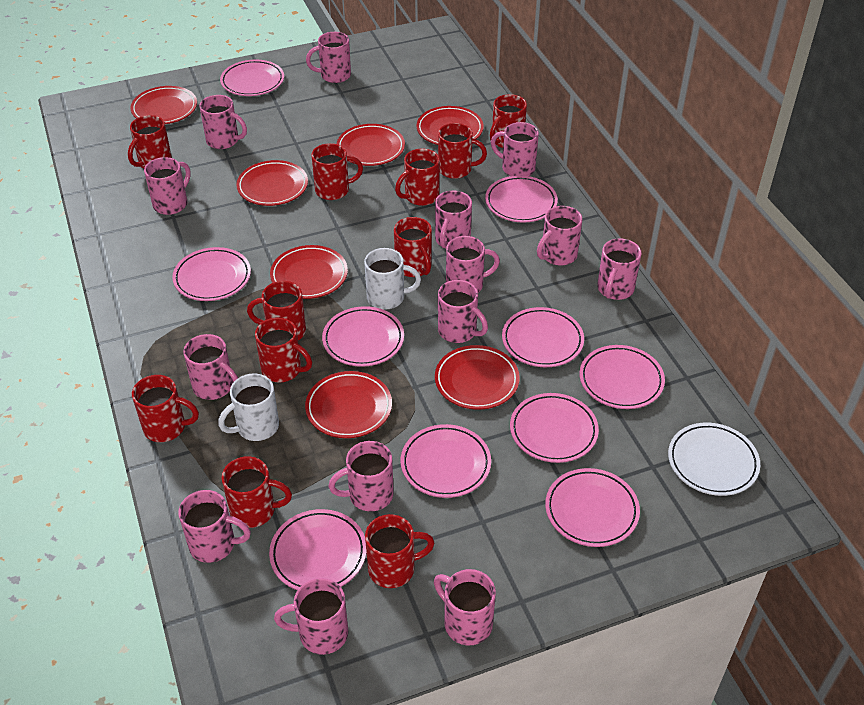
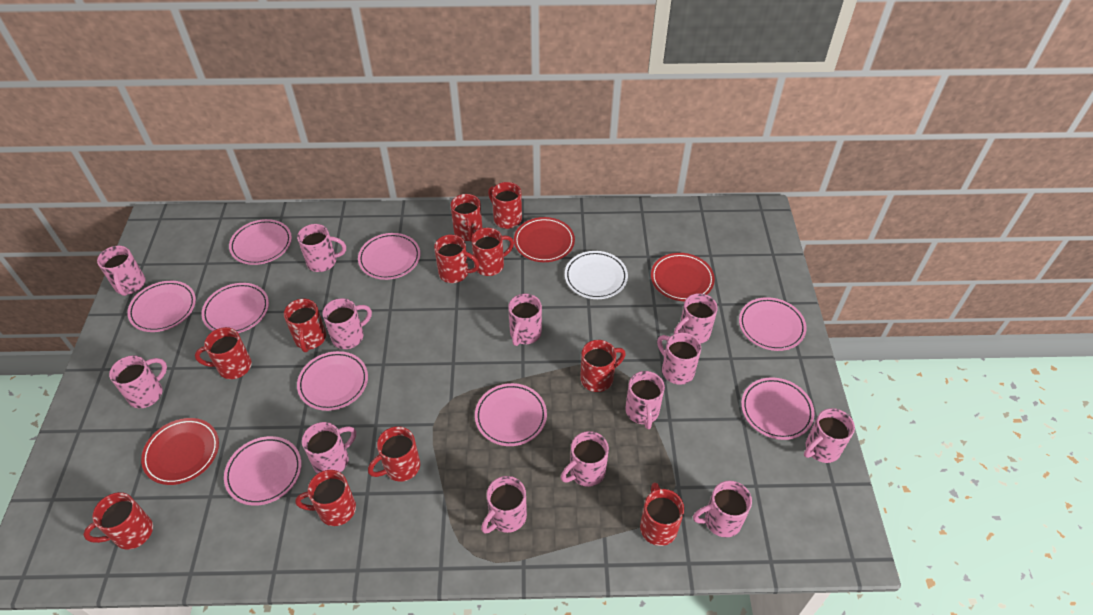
pink mug: 14 -> 13
pink plate: 10 -> 9
red plate: 7 -> 3
white mug: 2 -> 0

